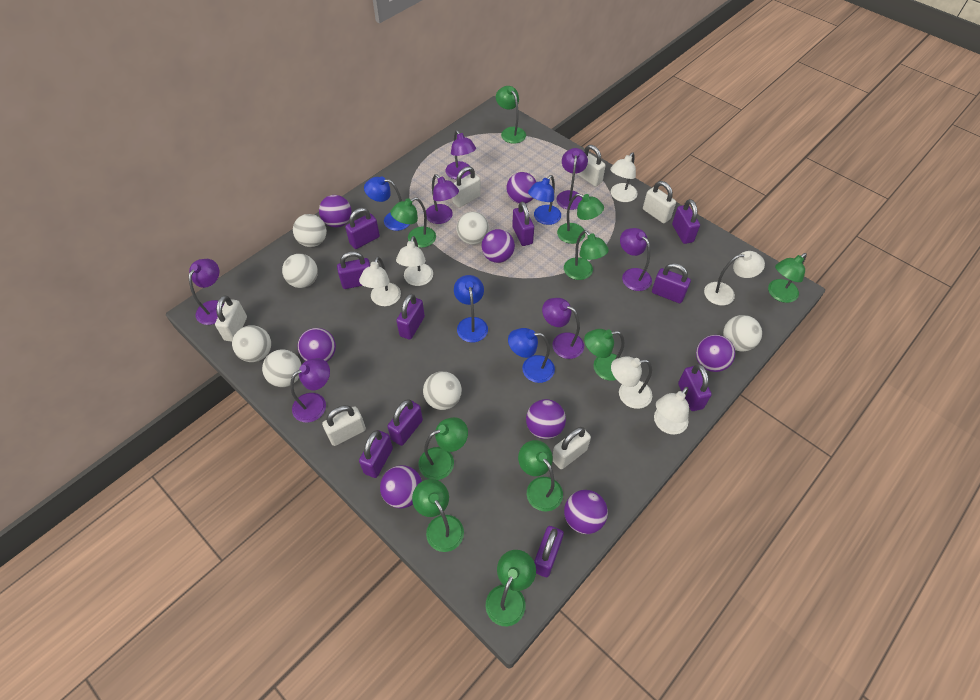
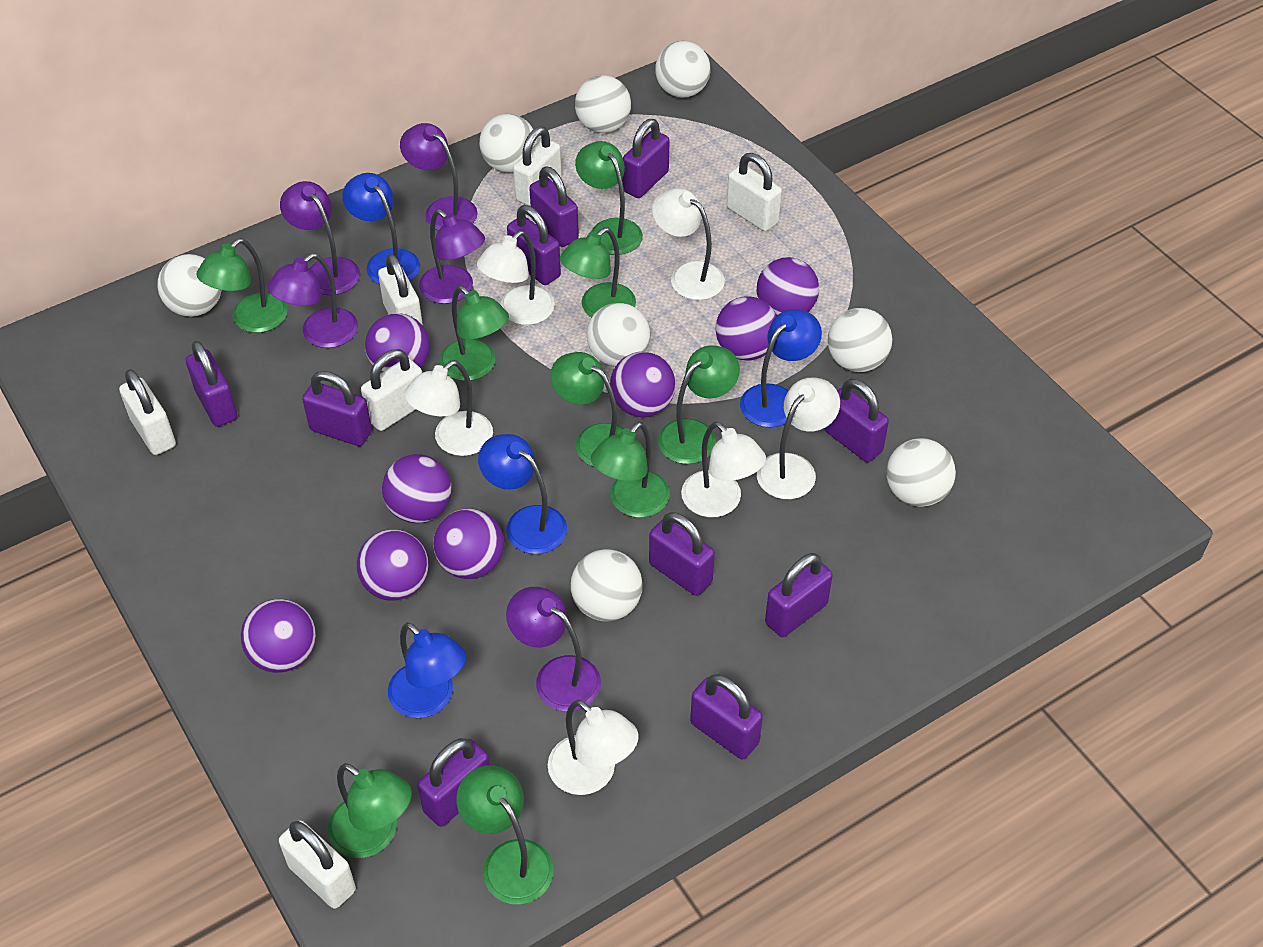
green lamp: 10 -> 9
purple lamp: 7 -> 5
white ball: 7 -> 8

